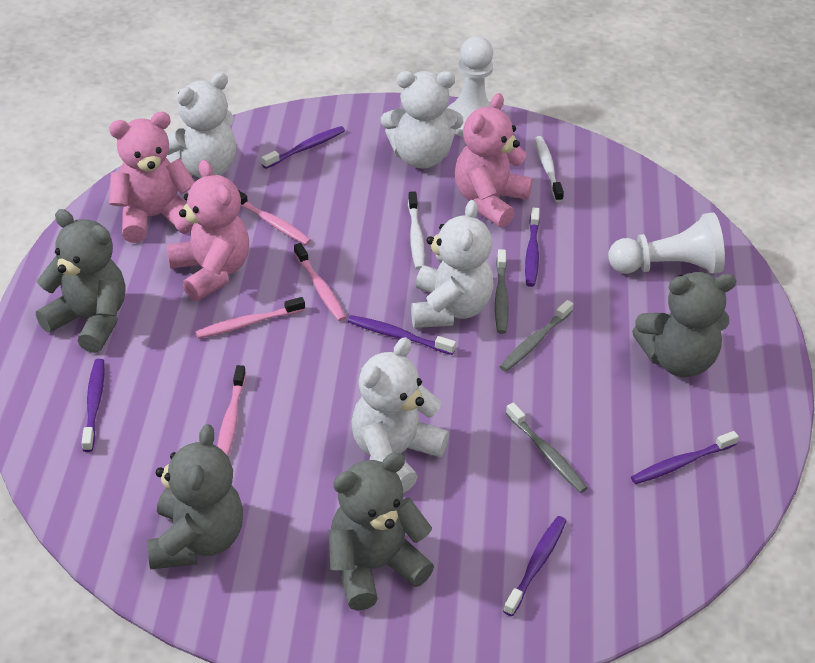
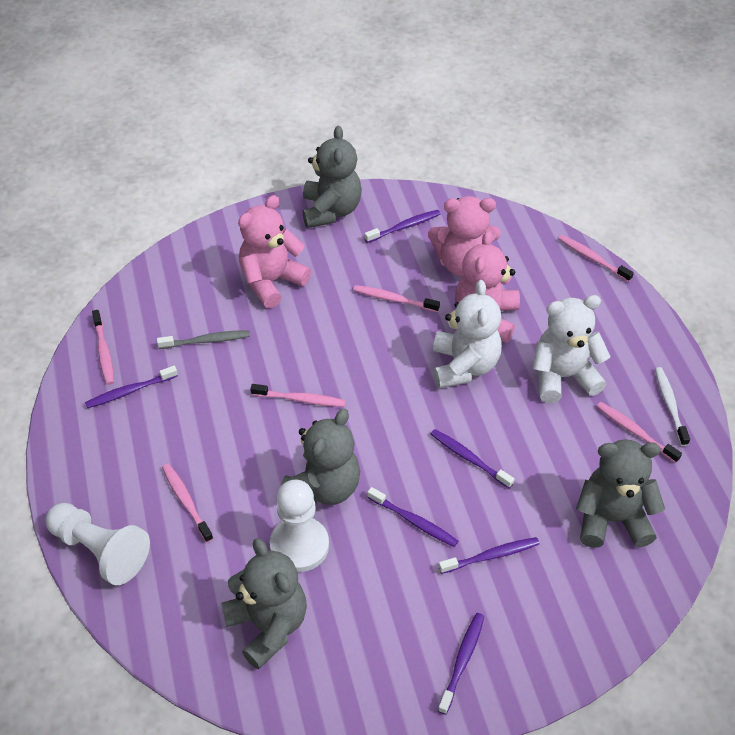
grey toothbrush: 3 -> 1
pink toothbrush: 4 -> 6
white teddy bear: 4 -> 2
white toothbrush: 2 -> 1

